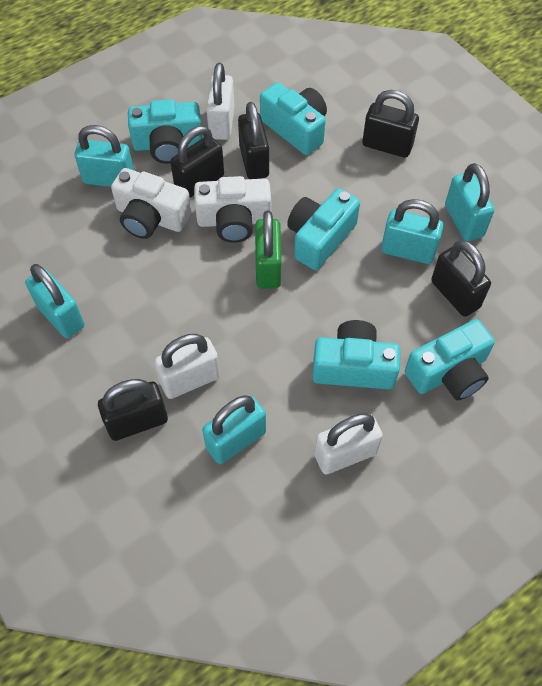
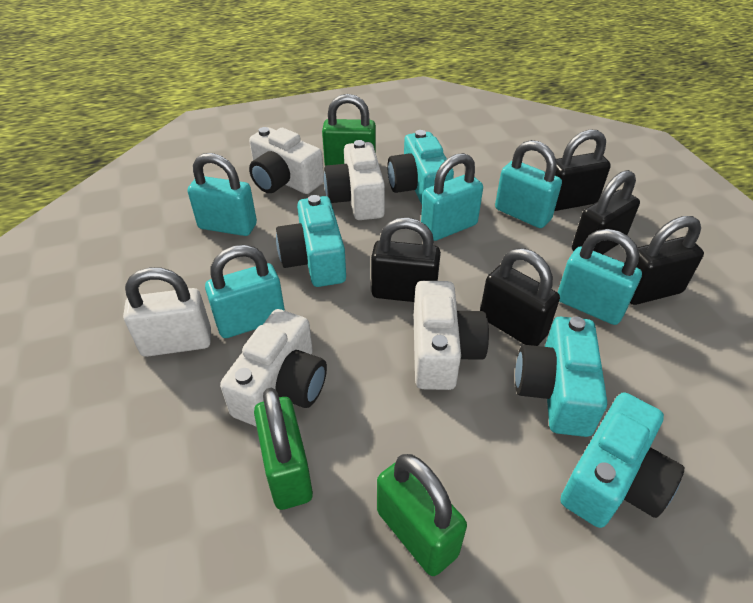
green padlock: 1 -> 3
turquoise camera: 5 -> 4
white camera: 2 -> 4
white padlock: 3 -> 1

